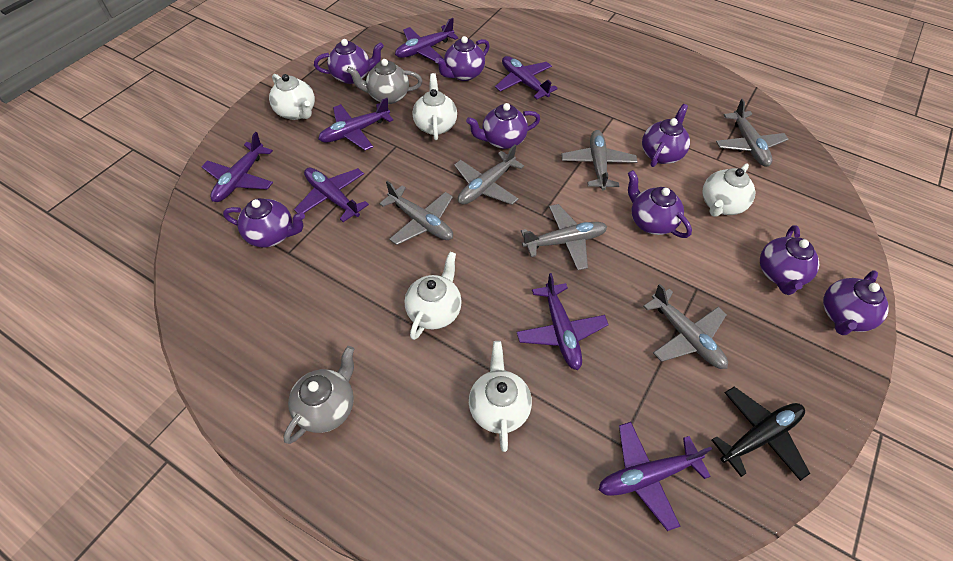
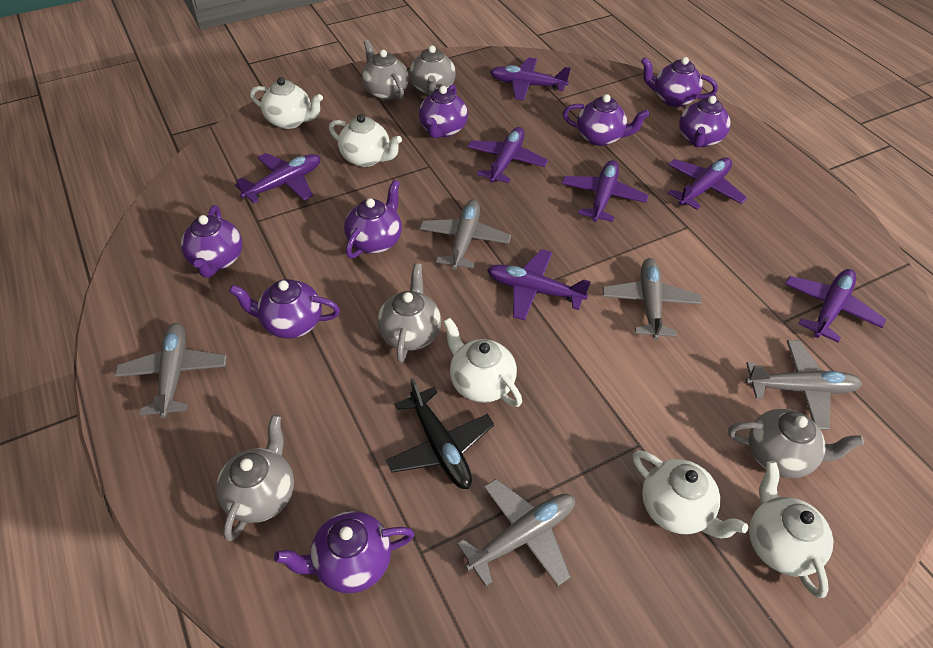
grey plane: 6 -> 5
grey teapot: 2 -> 5

